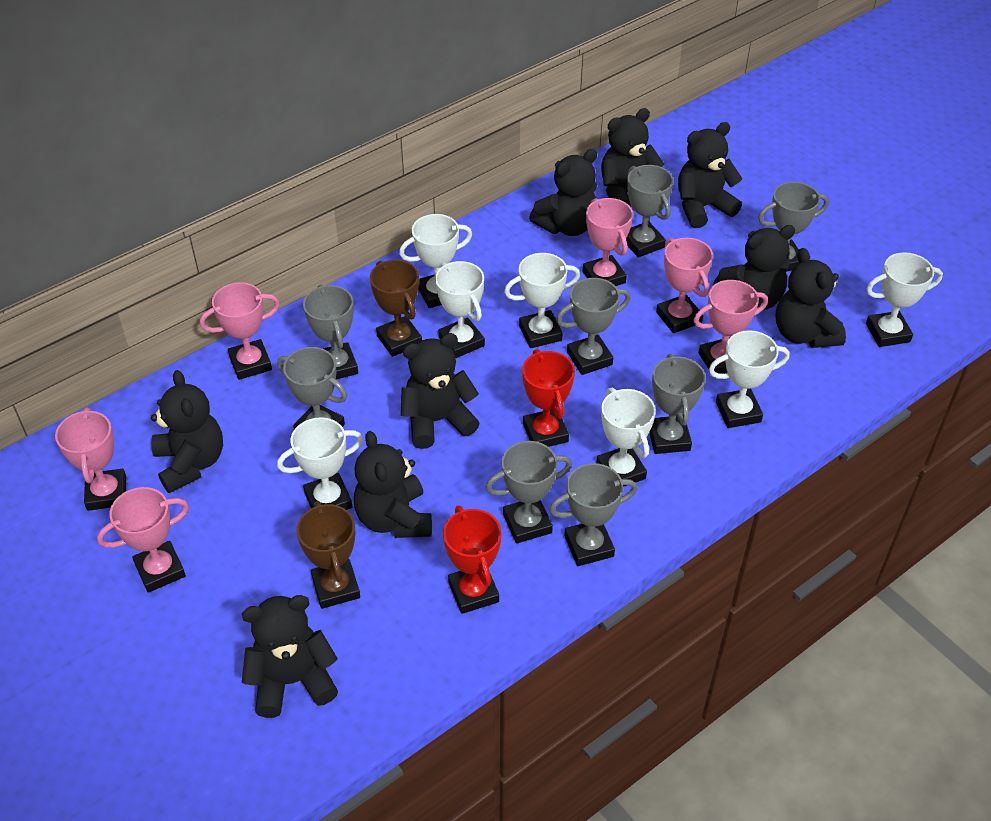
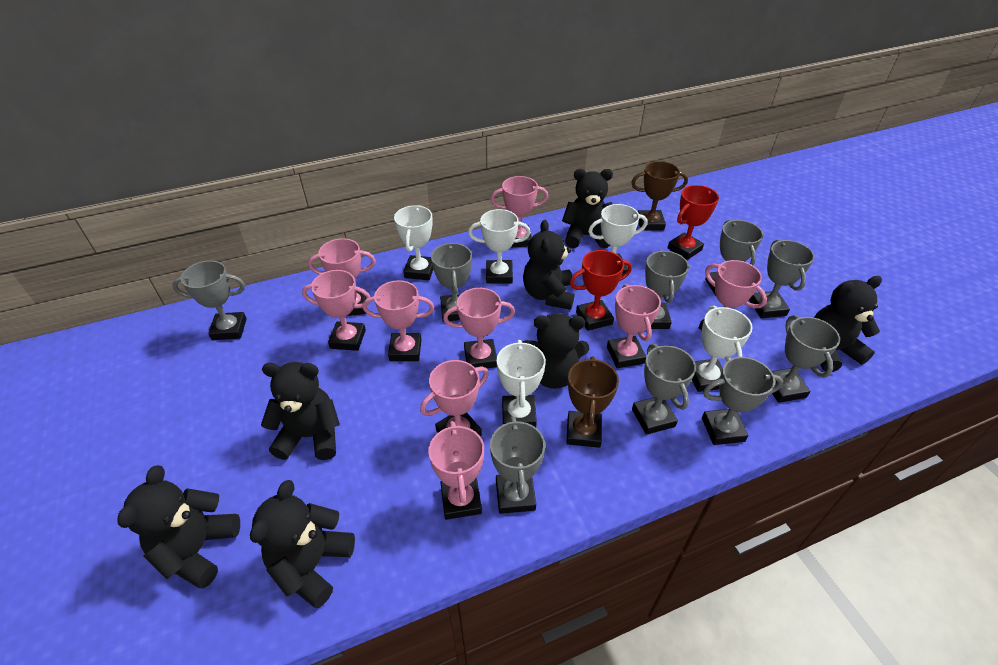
black teddy bear: 9 -> 7
grey trophy: 8 -> 9
pink trophy: 6 -> 9
white trophy: 7 -> 5

